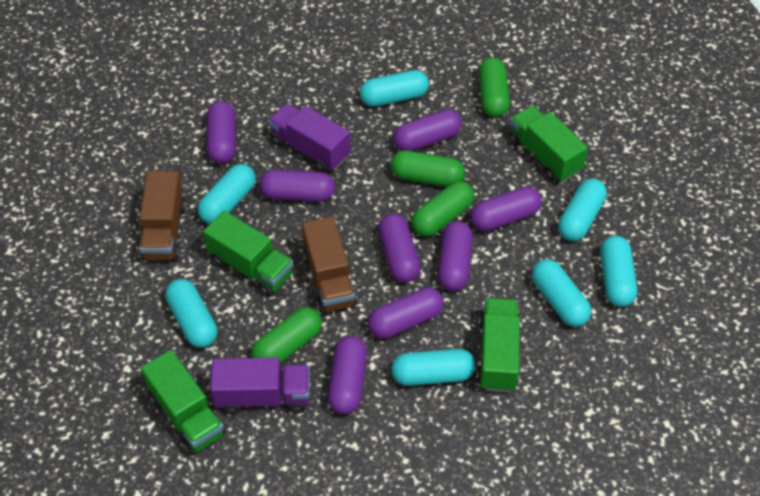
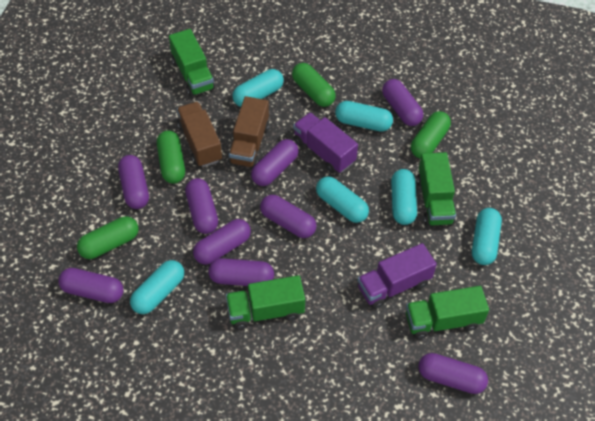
purple capsule: 8 -> 9
turquoise capsule: 7 -> 6

